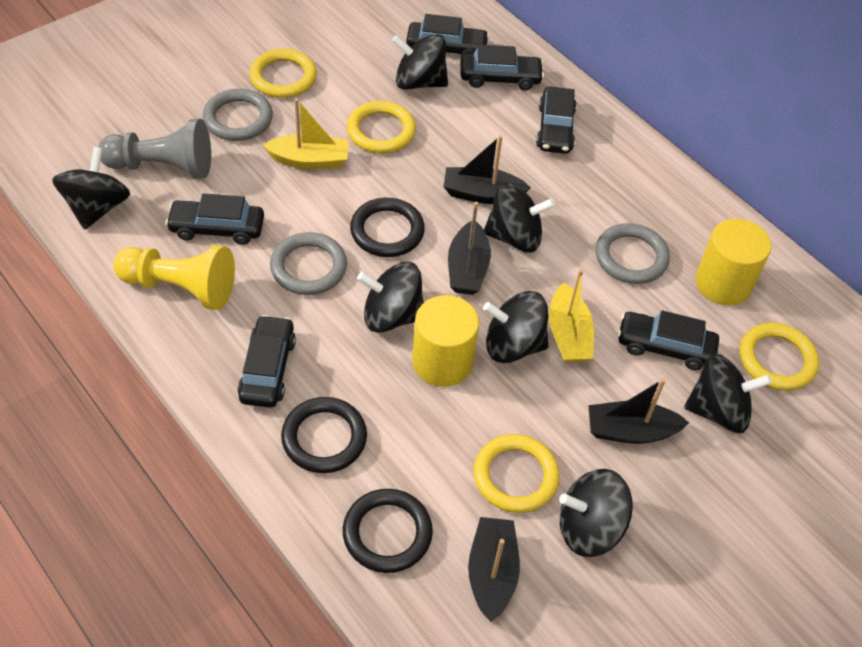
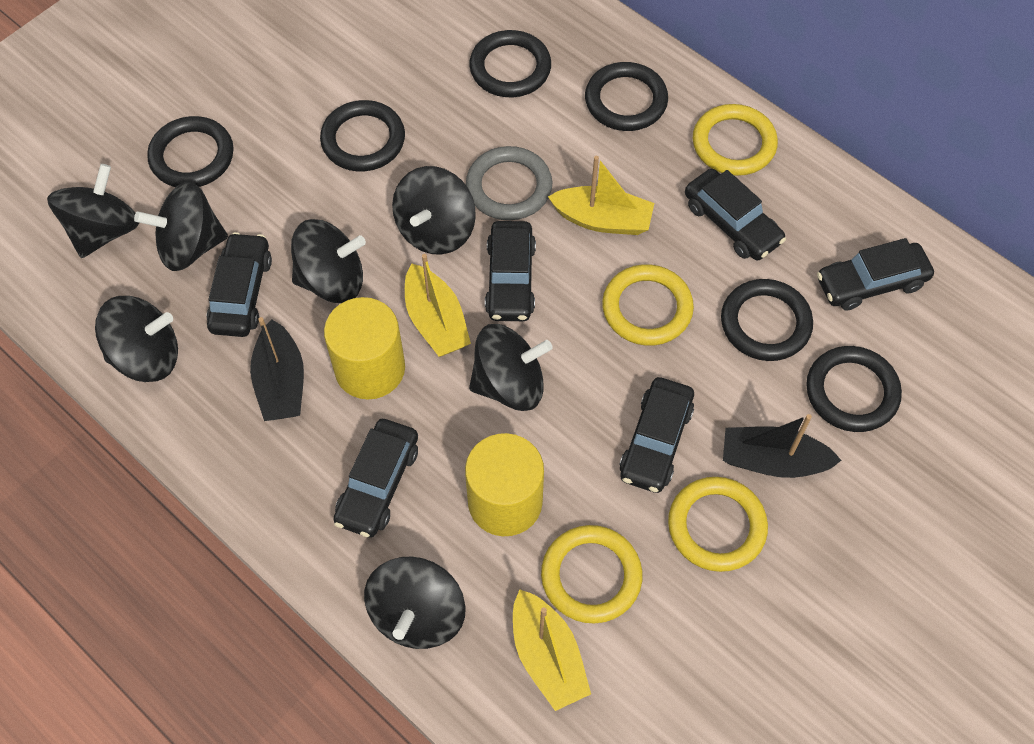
black boat: 4 -> 2
black ring: 3 -> 6
grey pawn: 1 -> 0
grey ring: 3 -> 1
yellow boat: 2 -> 3
yellow pawn: 1 -> 0

